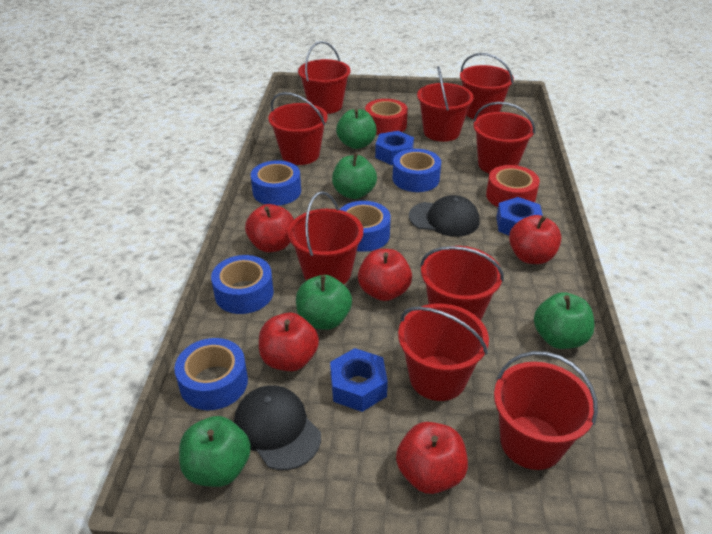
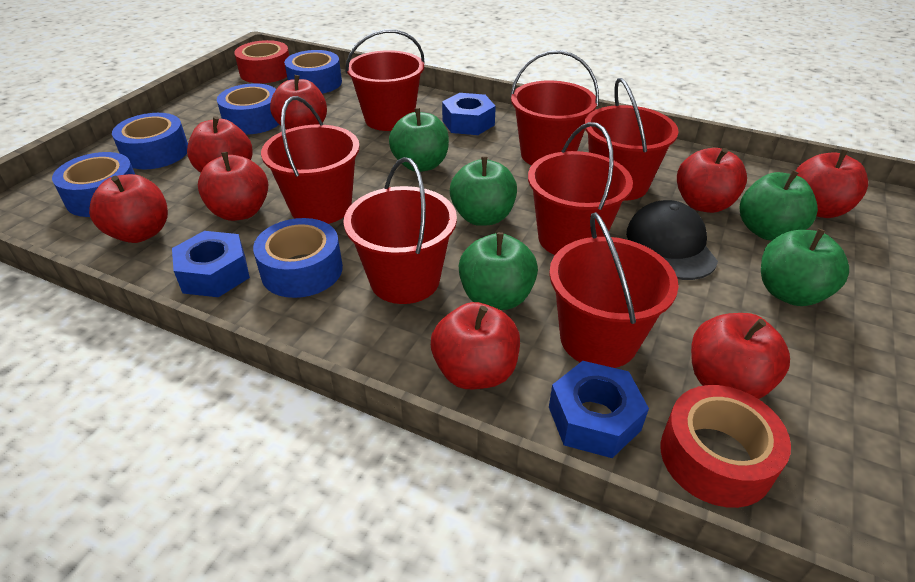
black cap: 2 -> 1
red apple: 5 -> 8
red bucket: 9 -> 7

